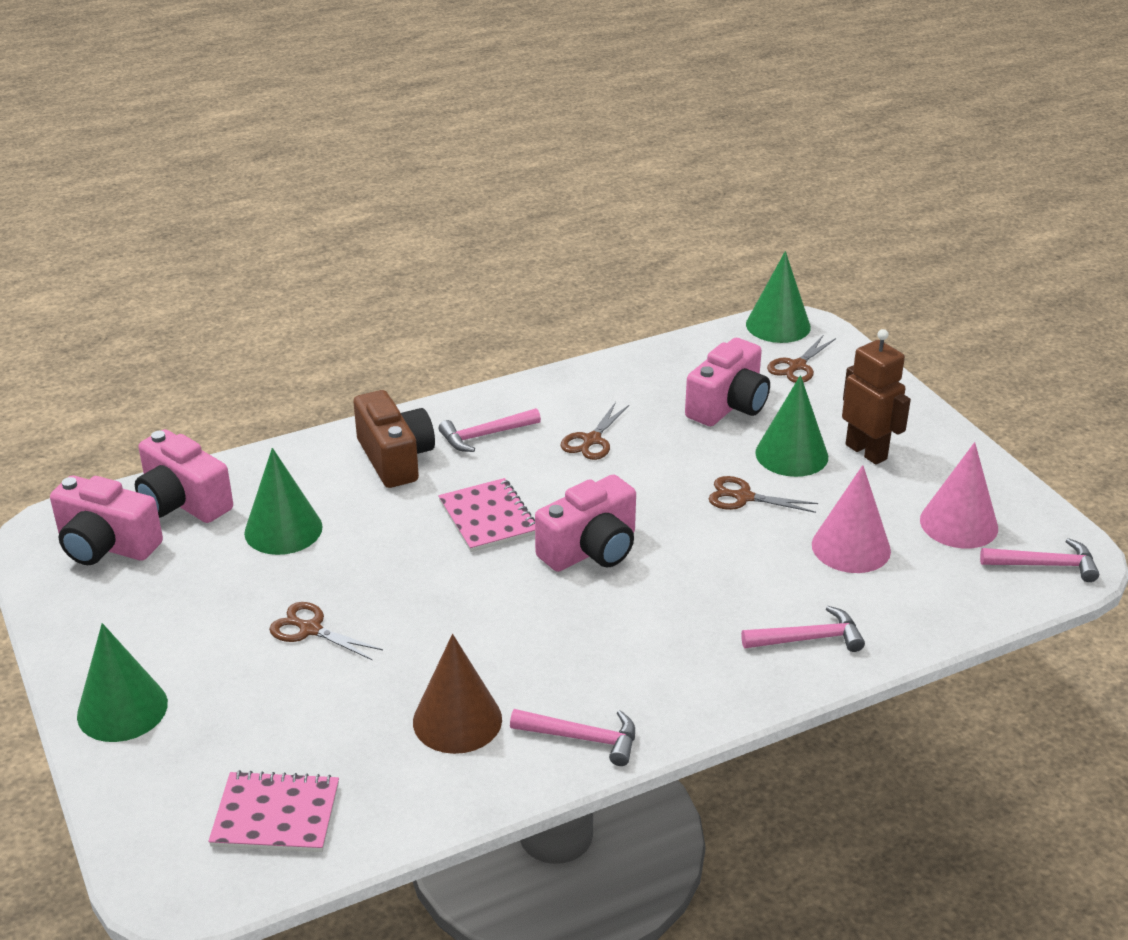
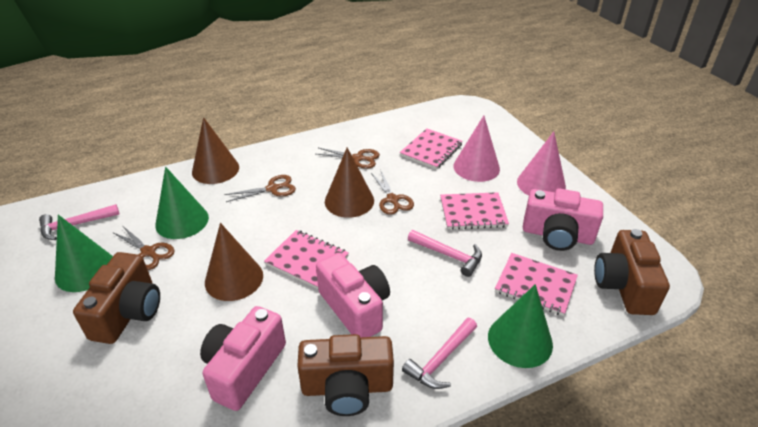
brown camera: 1 -> 3
brown cone: 1 -> 3
brown robot: 1 -> 0
green cone: 4 -> 3
pink camera: 4 -> 3
pink hammer: 4 -> 3
pink notebook: 2 -> 4

